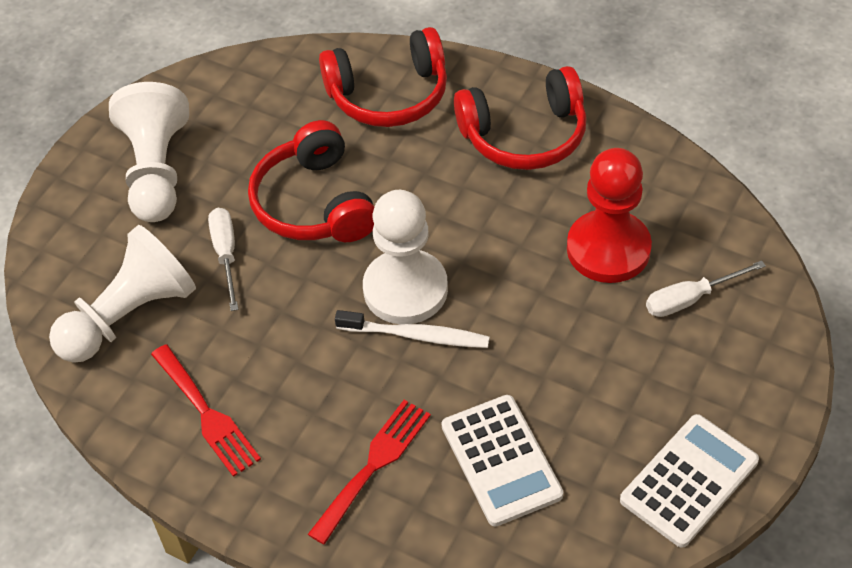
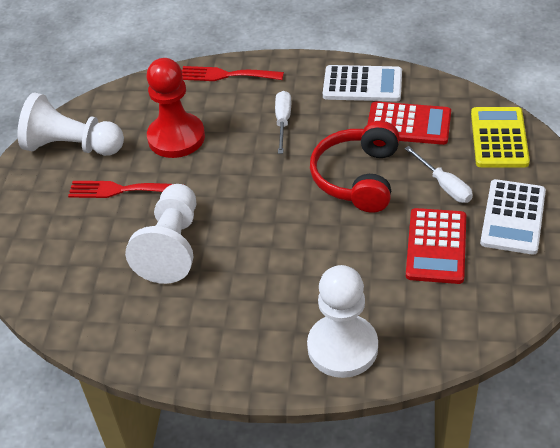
red calculator: 0 -> 2
red headphones: 3 -> 1
white toothbrush: 1 -> 0
yellow calculator: 0 -> 1

